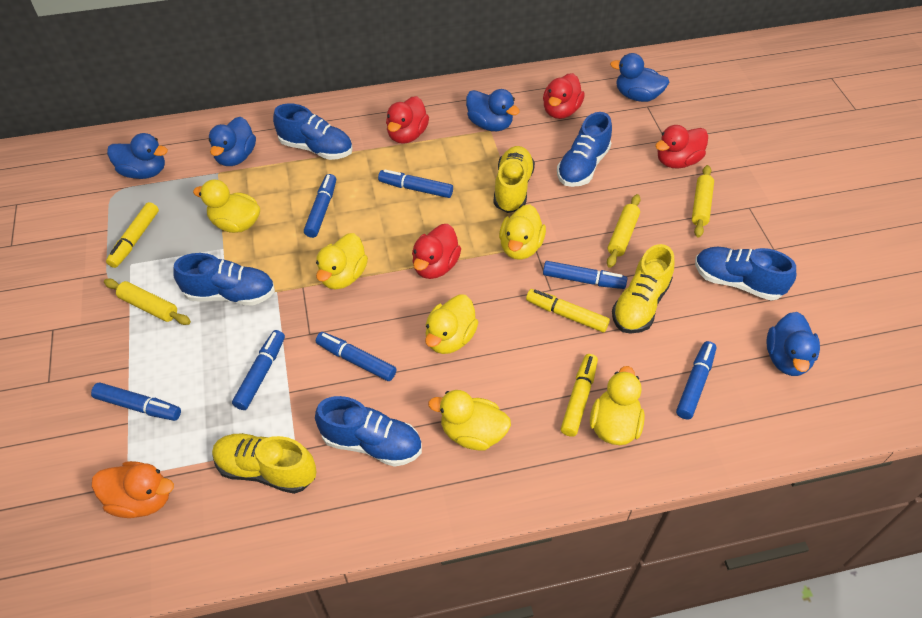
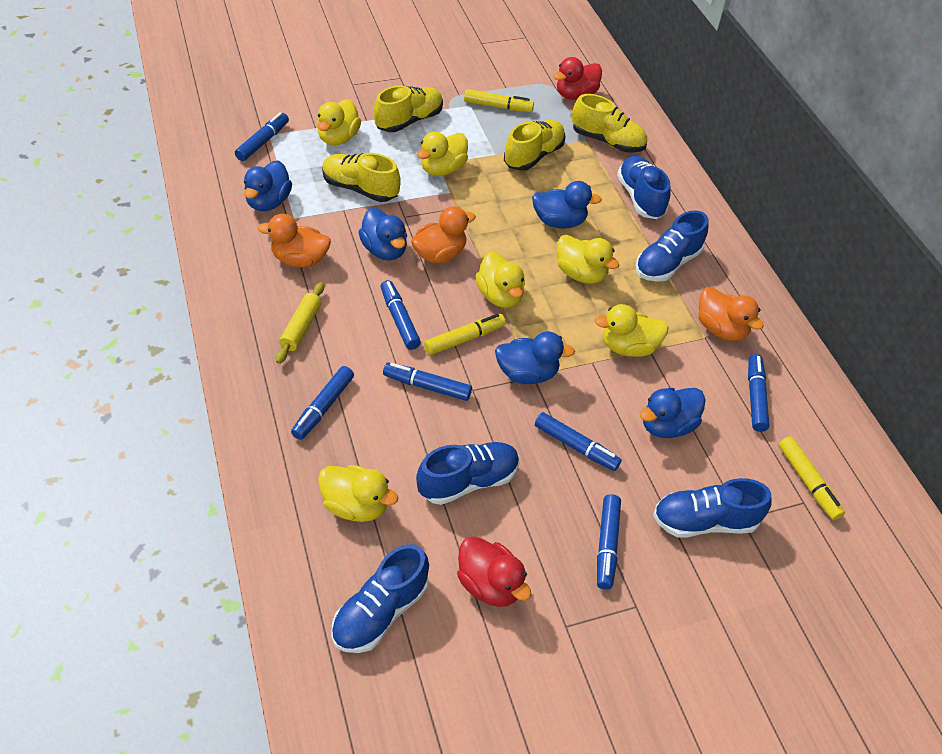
orange duck: 1 -> 3
red duck: 4 -> 2
yellow rolling pin: 3 -> 1
yellow shoe: 3 -> 4

